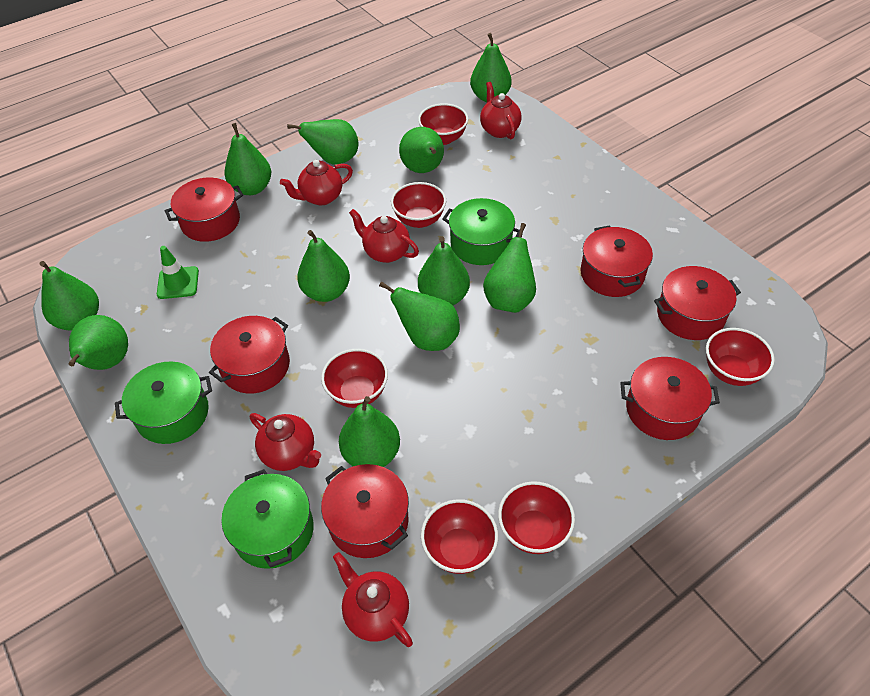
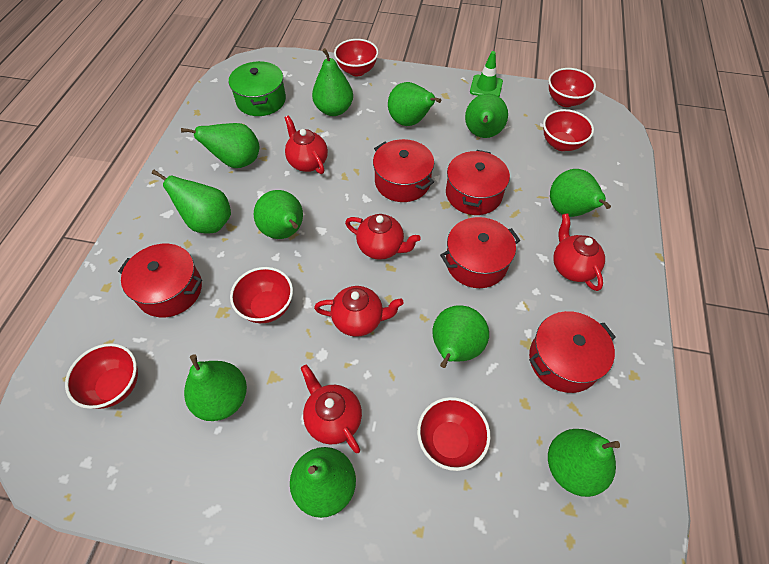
green pot: 3 -> 1
red pot: 6 -> 5

